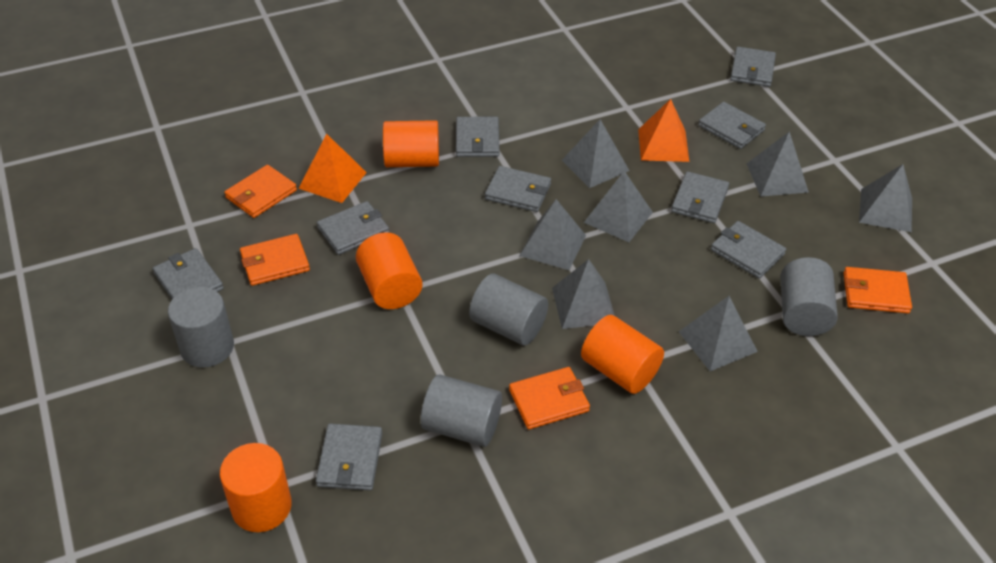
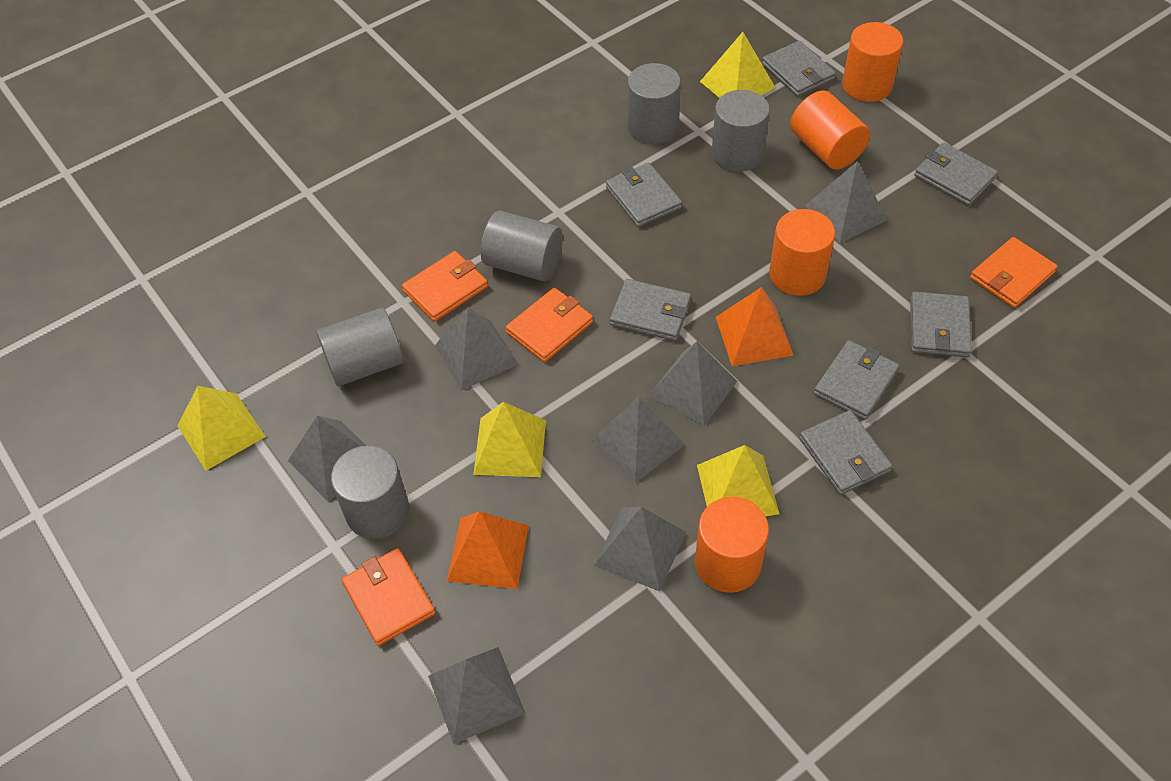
grey cylinder: 4 -> 5
grey wallet: 9 -> 7
yellow pyramid: 0 -> 4

